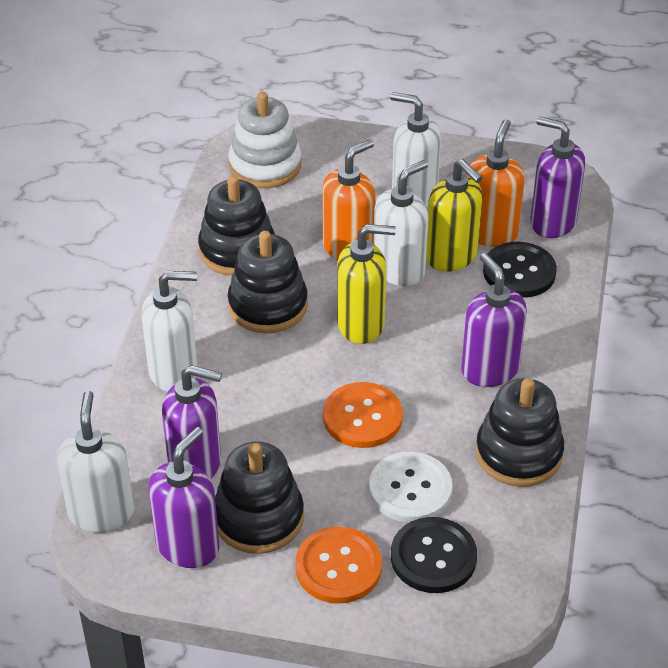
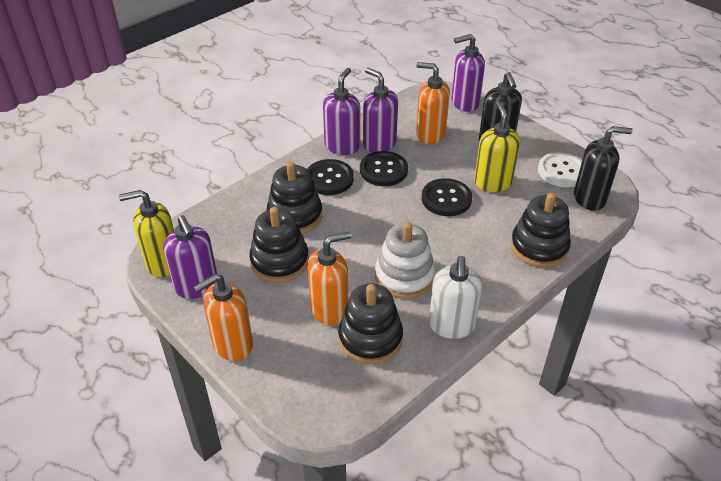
black button: 2 -> 3
black soap dispenser: 0 -> 2
orange button: 2 -> 0
orange soap dispenser: 2 -> 3
white soap dispenser: 4 -> 1

